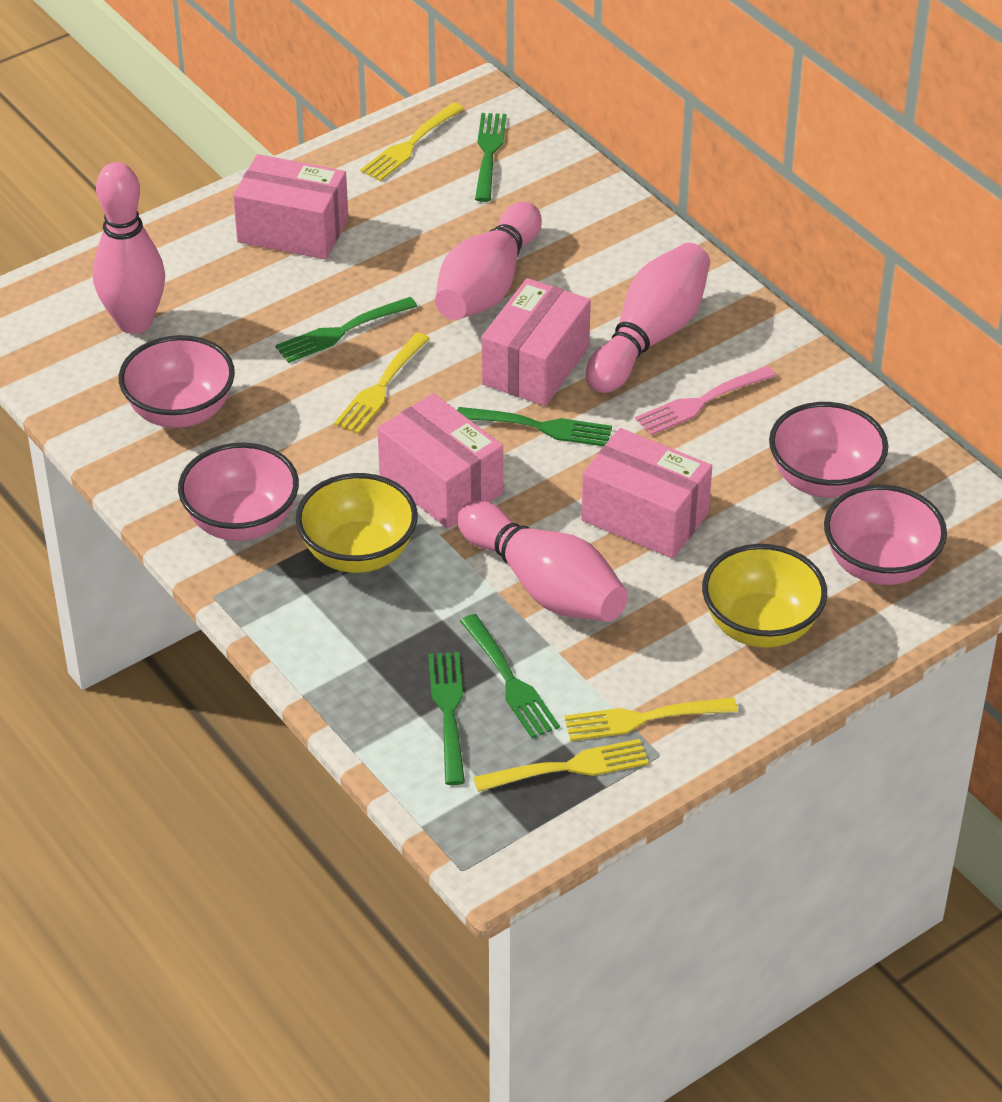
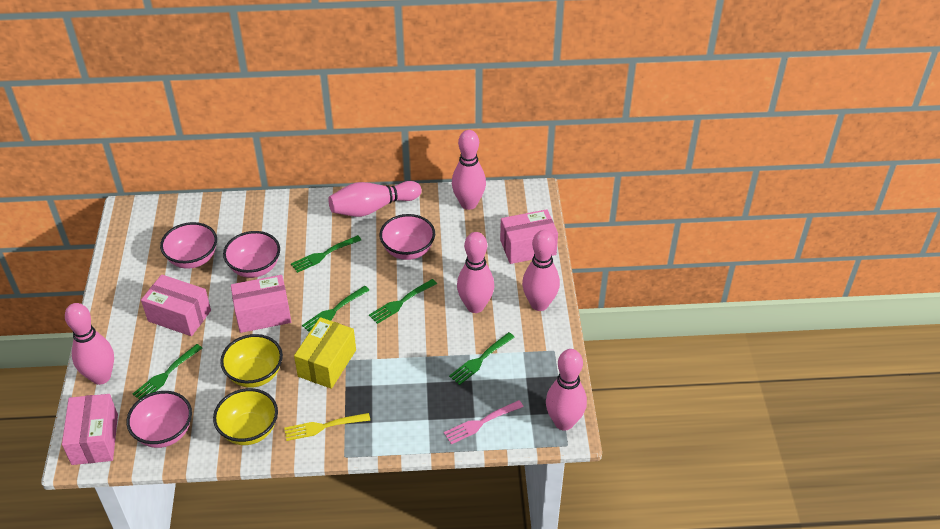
pink bowling pin: 4 -> 6
yellow box: 0 -> 1
yellow fork: 4 -> 1

